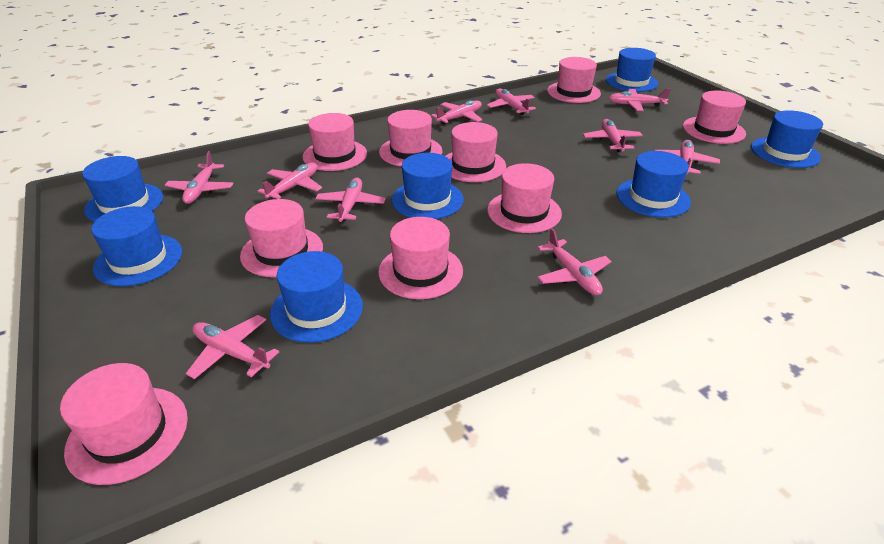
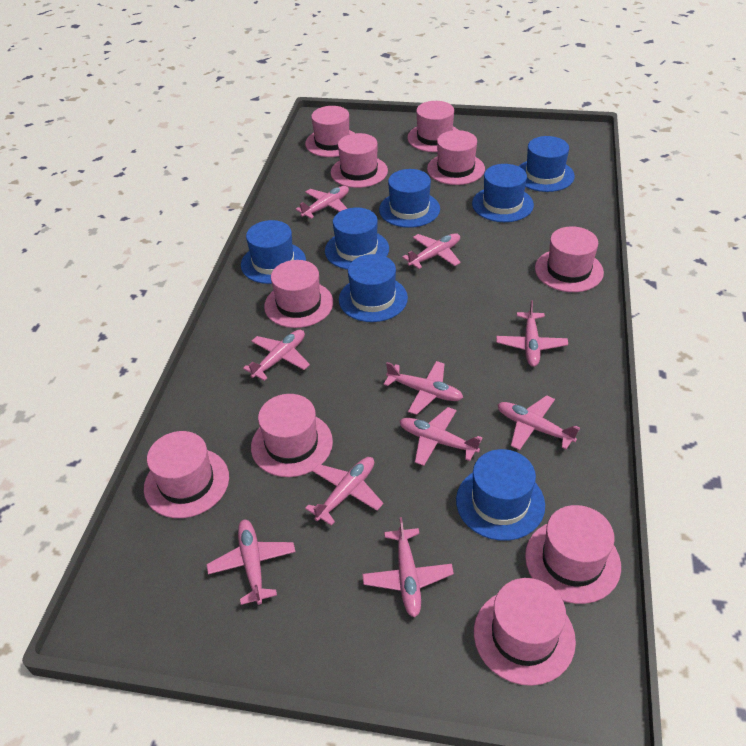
pink hat: 9 -> 10

